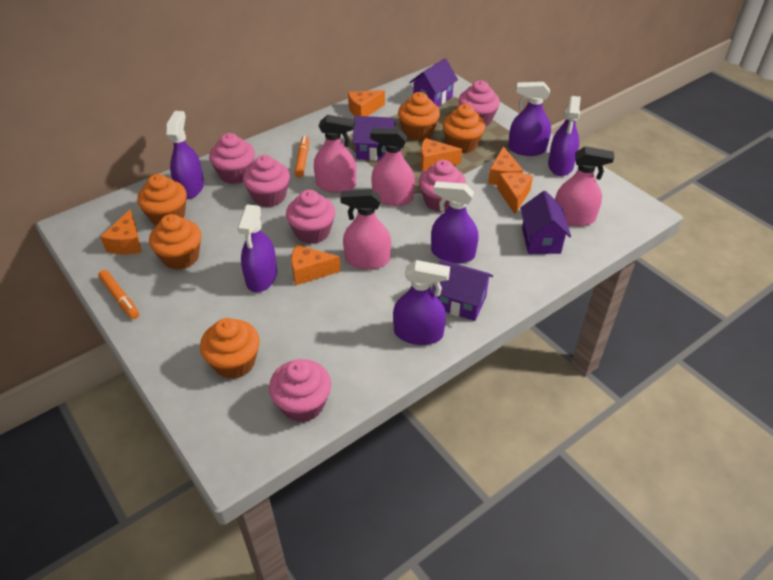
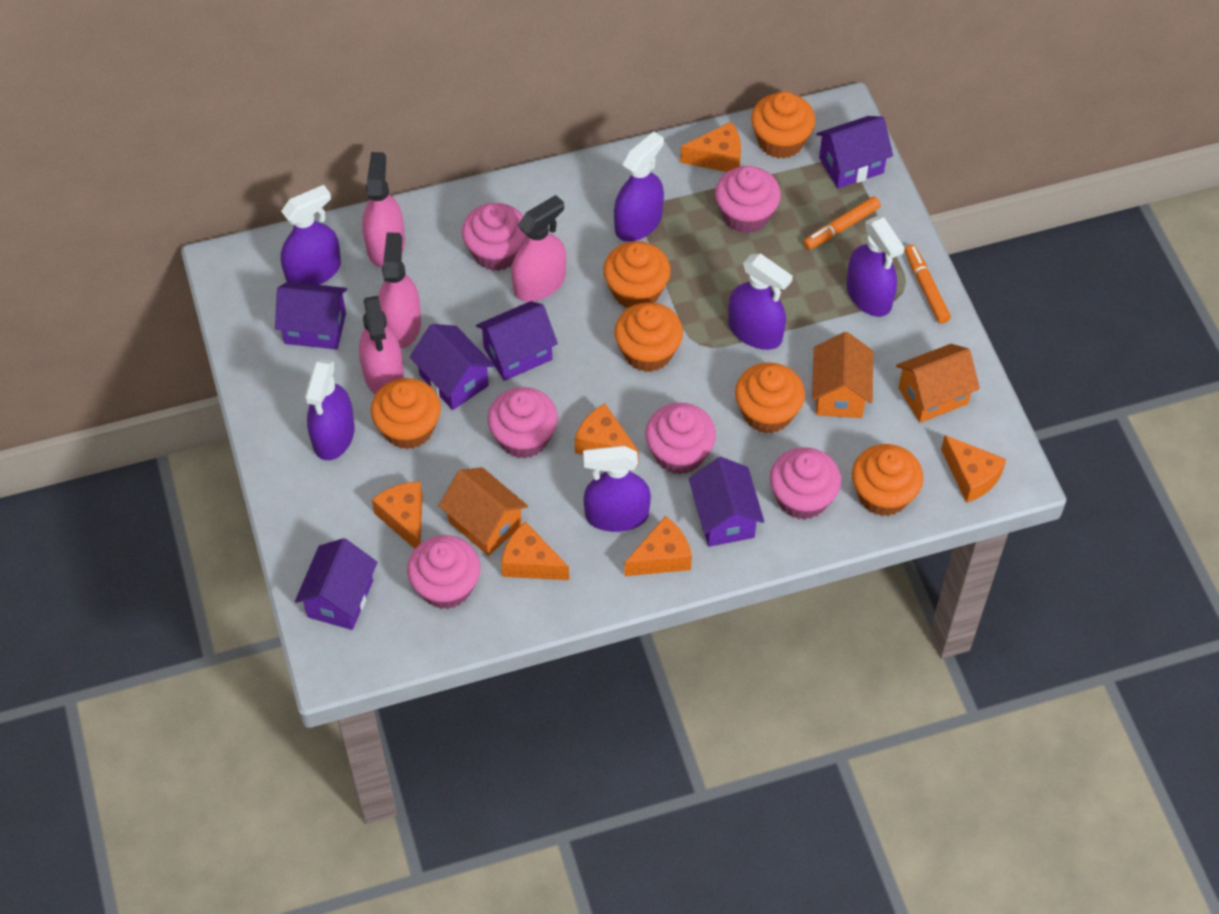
orange cupcake: 5 -> 6
orange house: 0 -> 3
purple house: 4 -> 6

